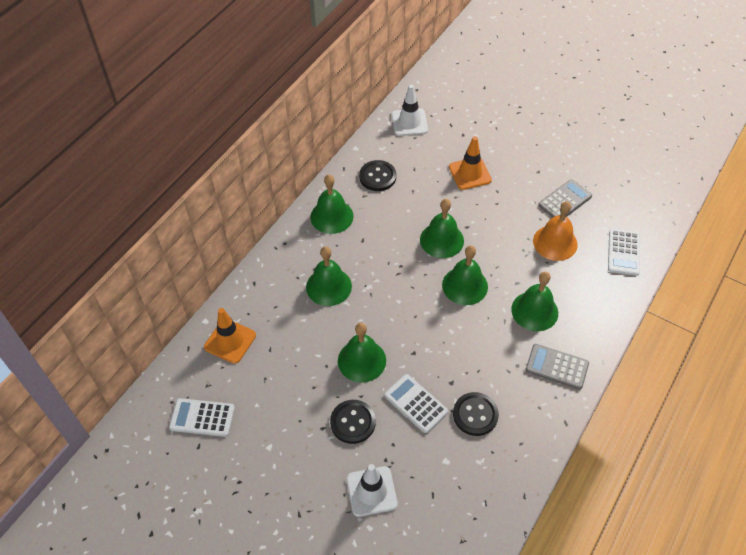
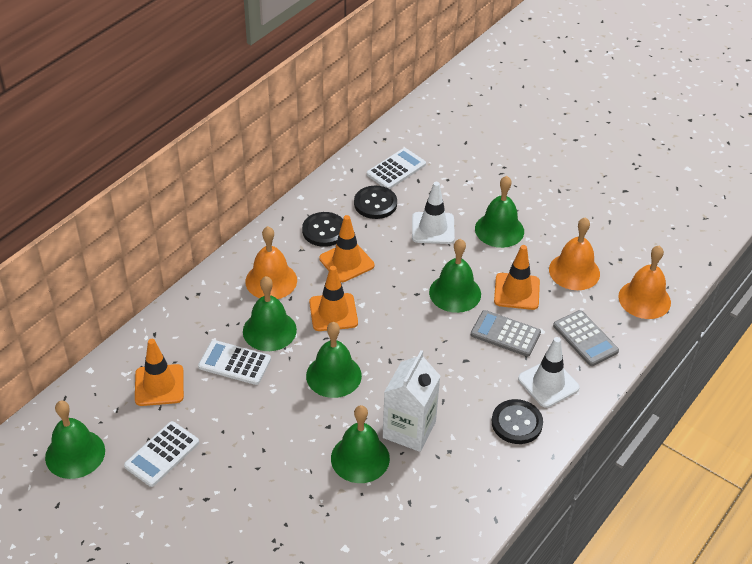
orange bell: 1 -> 3
orange traffic cone: 2 -> 4
white carton: 0 -> 1

